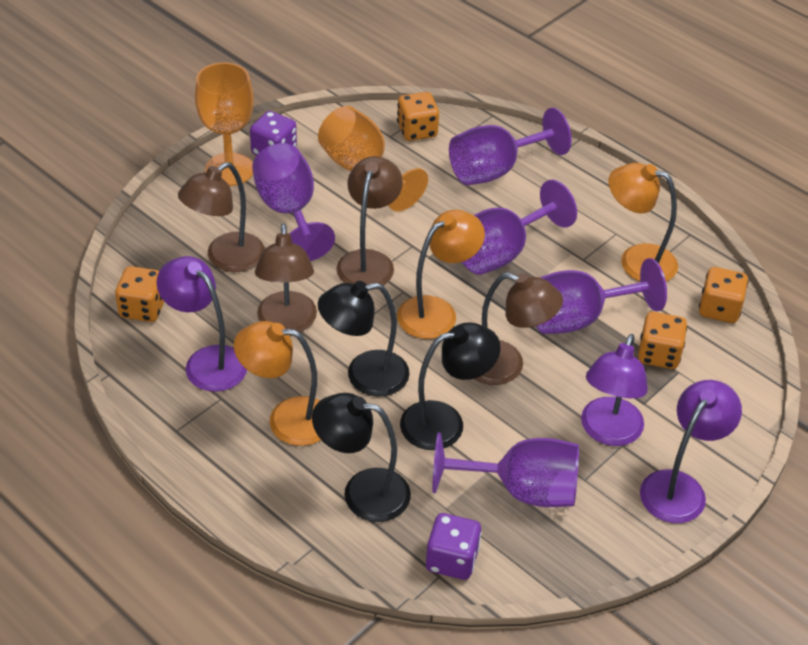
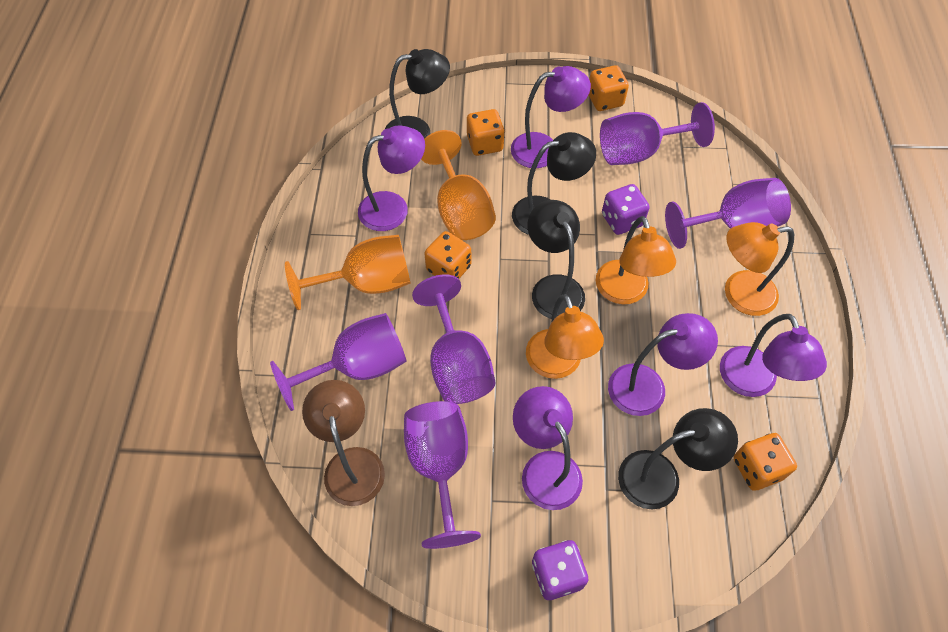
black lamp: 3 -> 4
brown lamp: 4 -> 1
purple lamp: 3 -> 5

